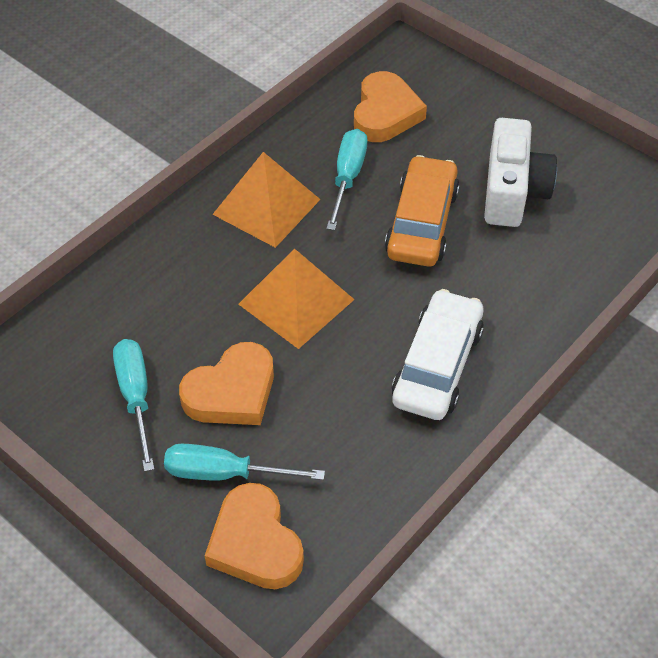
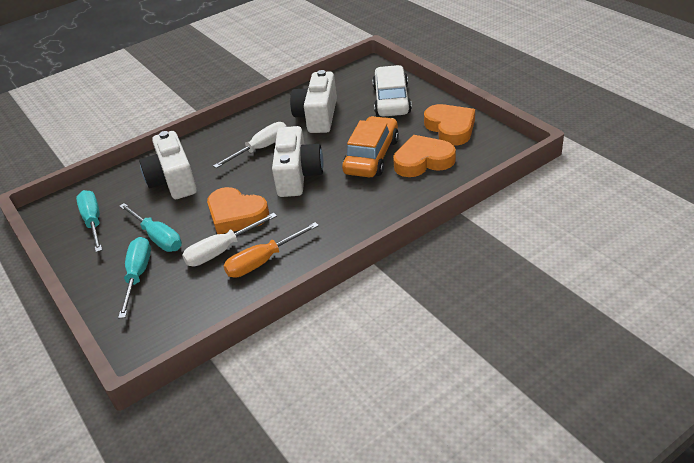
orange pyramid: 2 -> 0
orange screwdriver: 0 -> 1
white camera: 1 -> 3
white screwdriver: 0 -> 2

